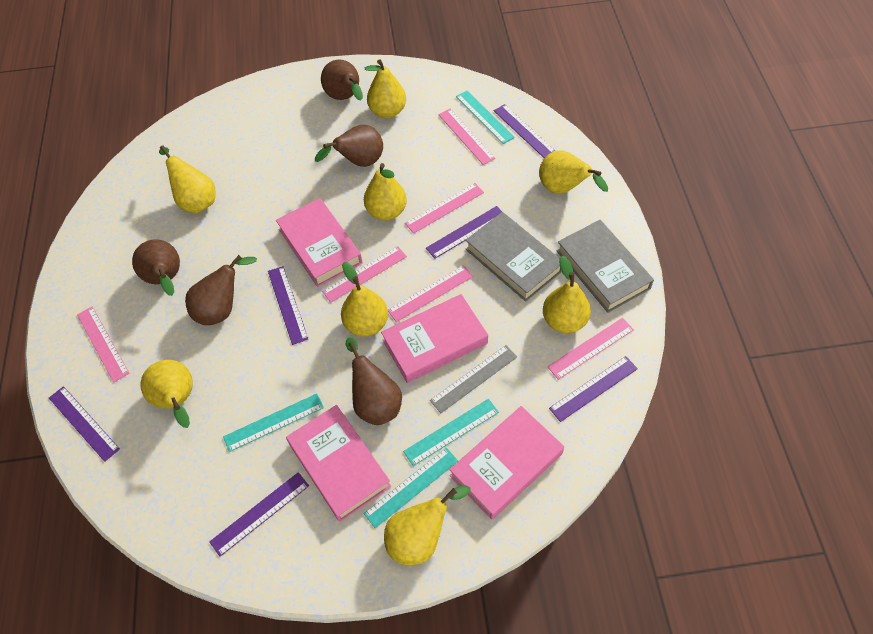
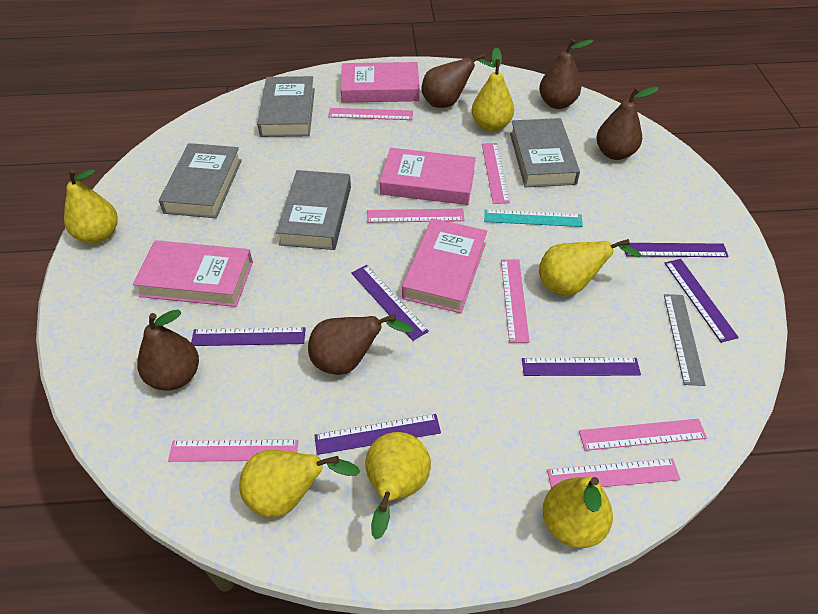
grey book: 2 -> 4
pink ruler: 6 -> 7
turquoise ruler: 4 -> 1
yellow pear: 8 -> 6

